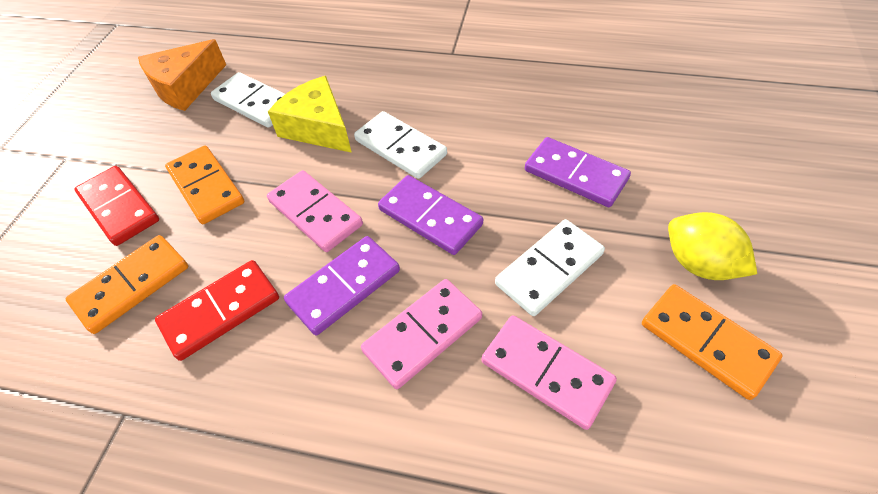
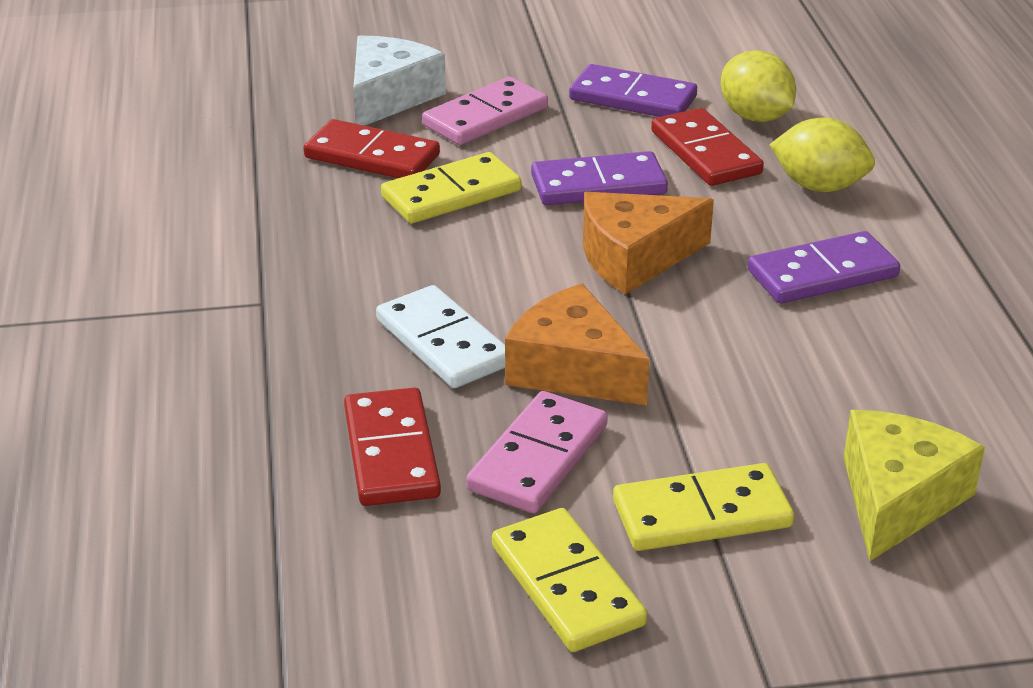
orange cheese: 1 -> 2
orange domino: 3 -> 0
pink domino: 3 -> 2
red domino: 2 -> 3
white cheese: 0 -> 1
white domino: 3 -> 1
yellow domino: 0 -> 3
yellow lemon: 1 -> 2

